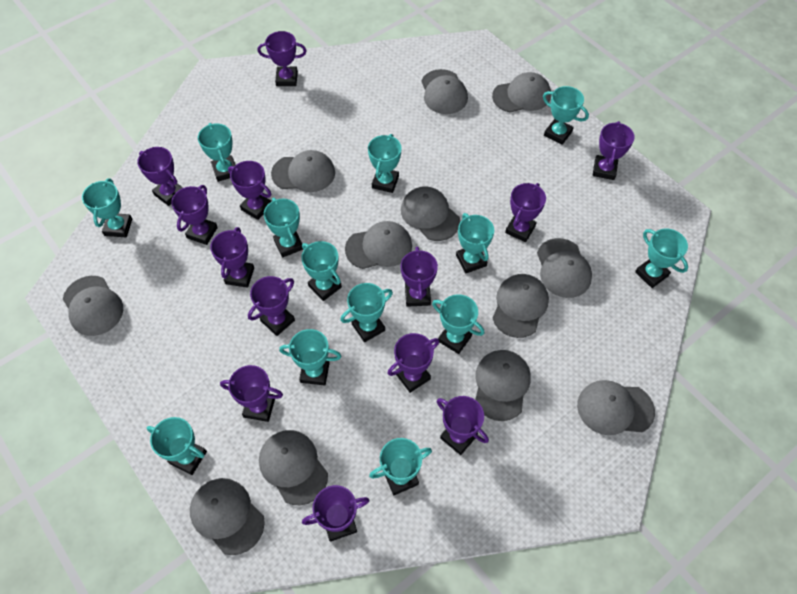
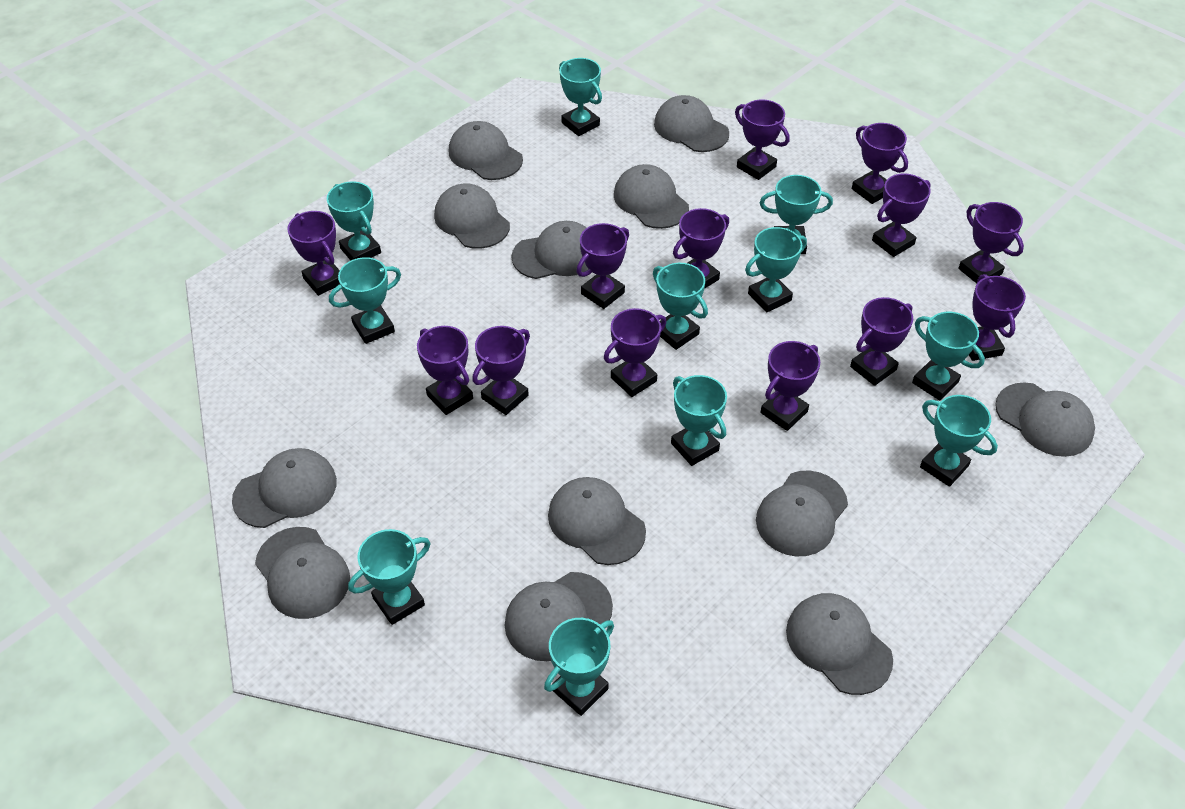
turquoise trophy: 13 -> 11

